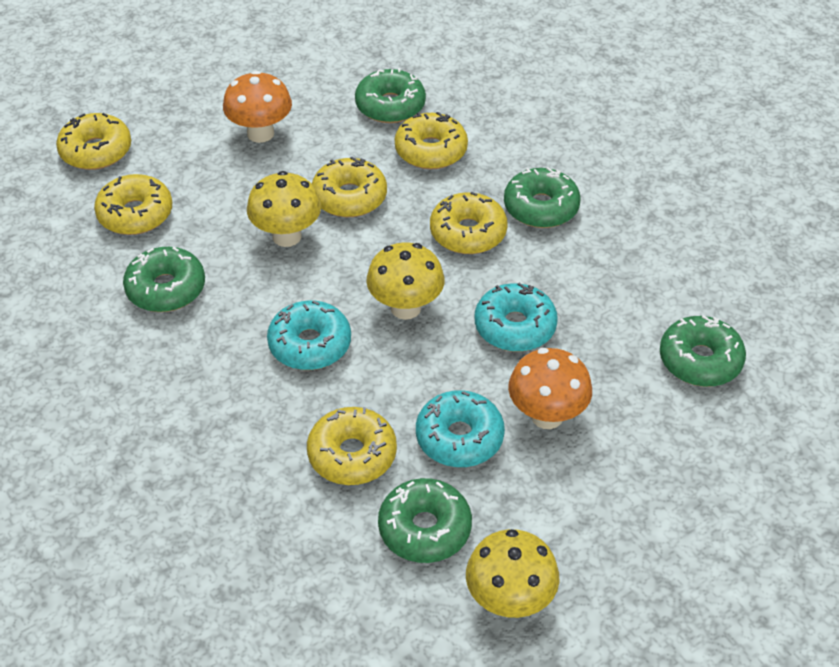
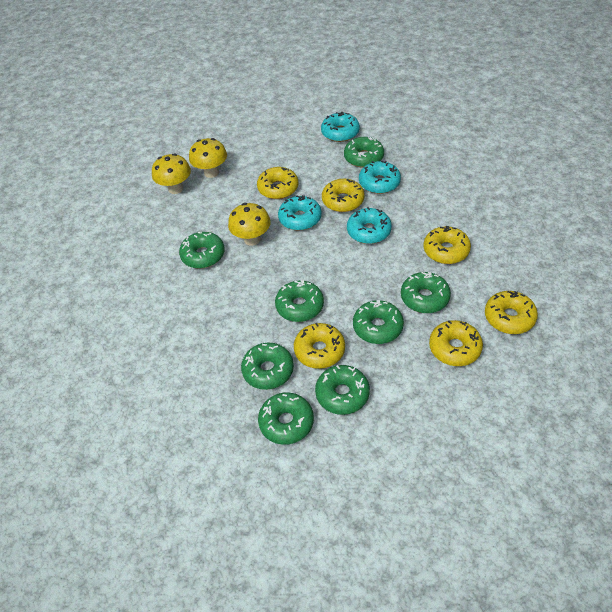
green donut: 5 -> 8
orange mushroom: 2 -> 0
turquoise donut: 3 -> 4

